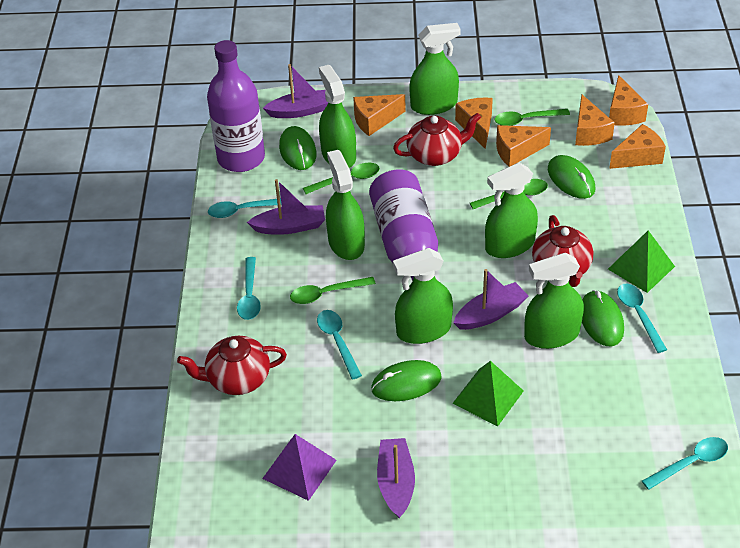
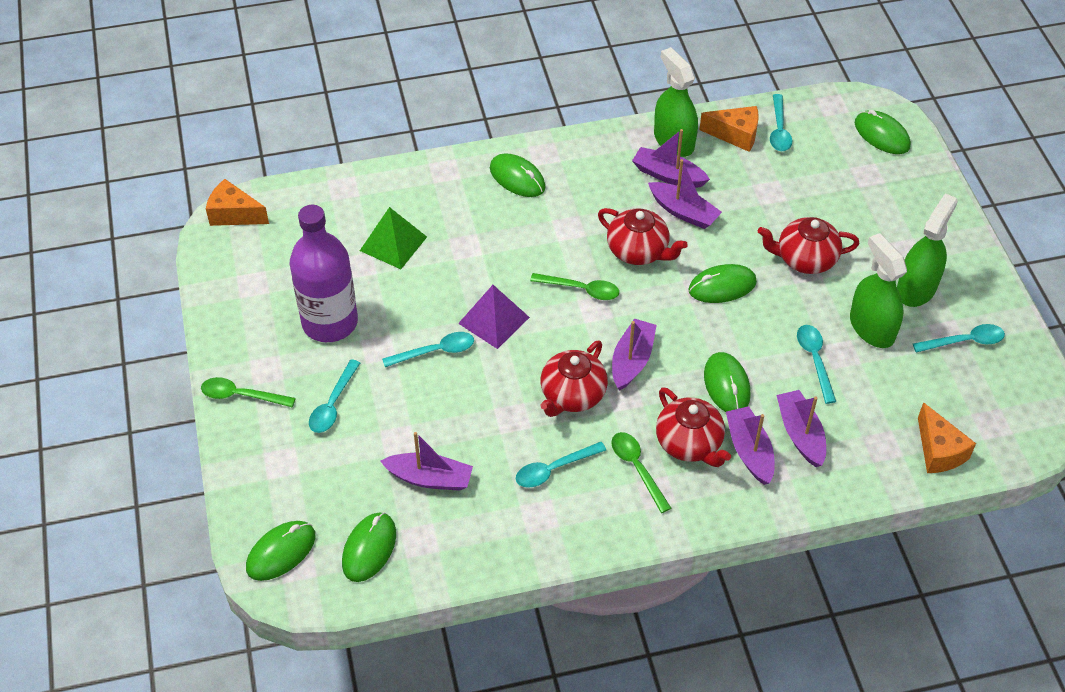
green mouse: 4 -> 6
green pyramid: 2 -> 1
green spoon: 4 -> 3
green spray bottle: 6 -> 3
orange cheese: 6 -> 3
purple boat: 4 -> 6
purple bottle: 2 -> 1
red teapot: 3 -> 4
turquoise spoon: 5 -> 6

